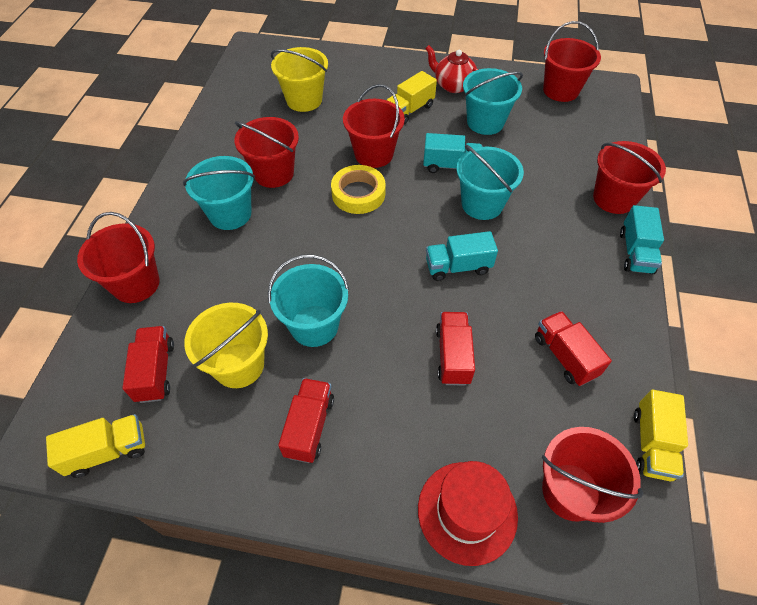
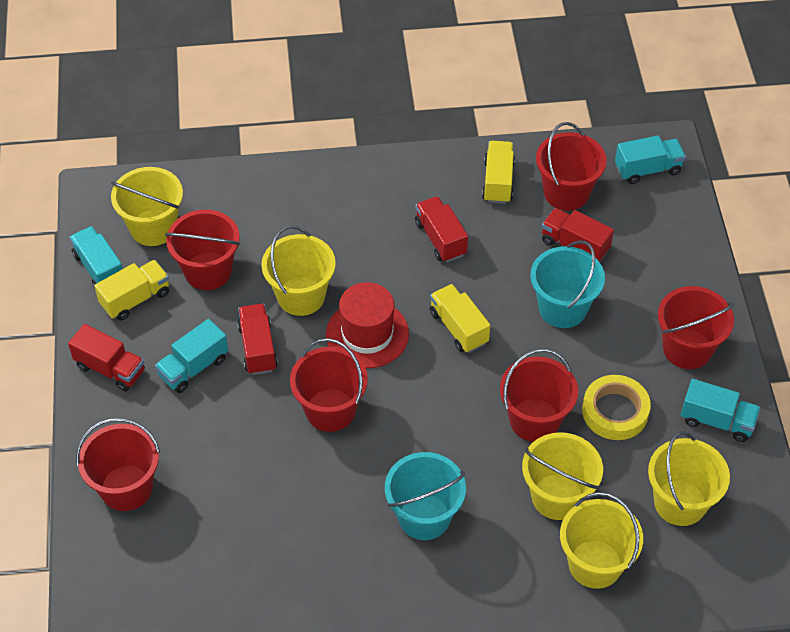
red teapot: 1 -> 0
turquoise bucket: 4 -> 2
turquoise truck: 3 -> 4
yellow bucket: 2 -> 5

